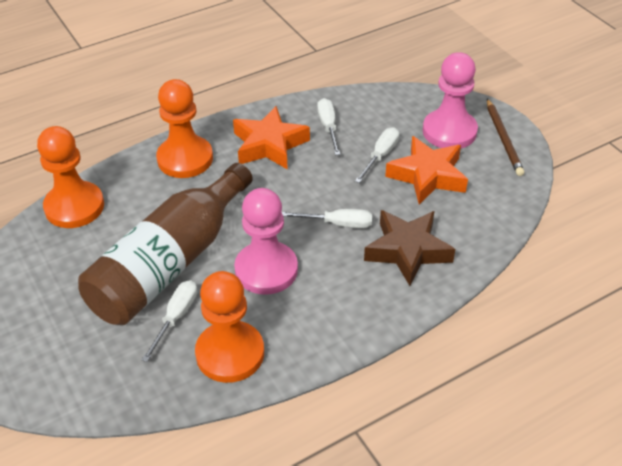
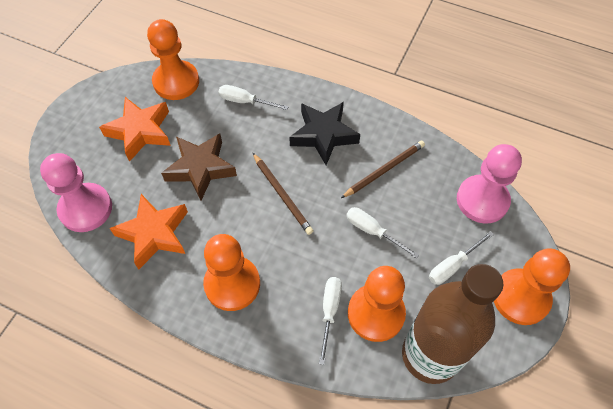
black star: 0 -> 1
brown pencil: 1 -> 2
orange pawn: 3 -> 4

